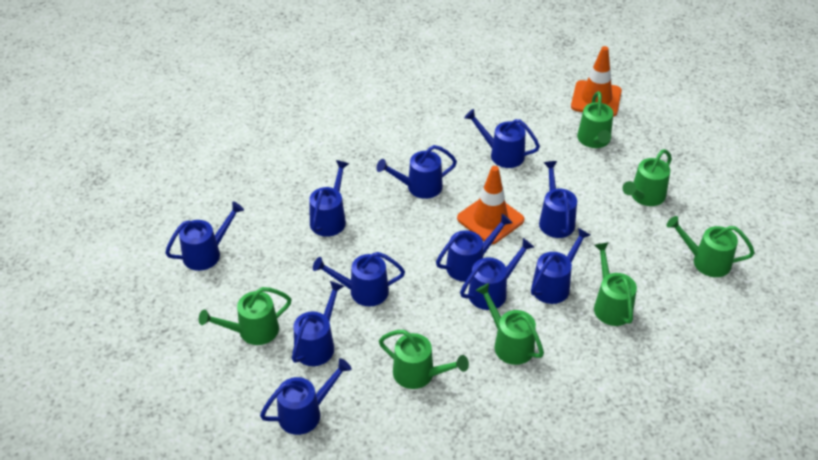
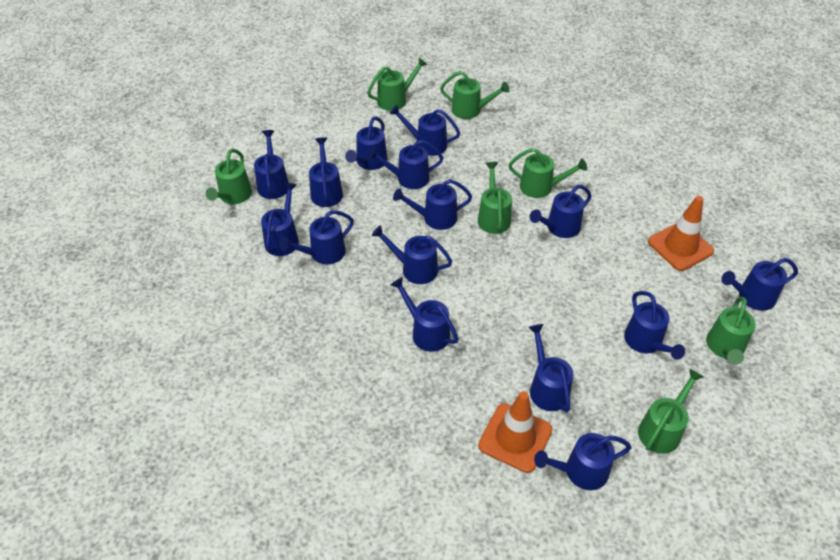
blue watering can: 11 -> 15

